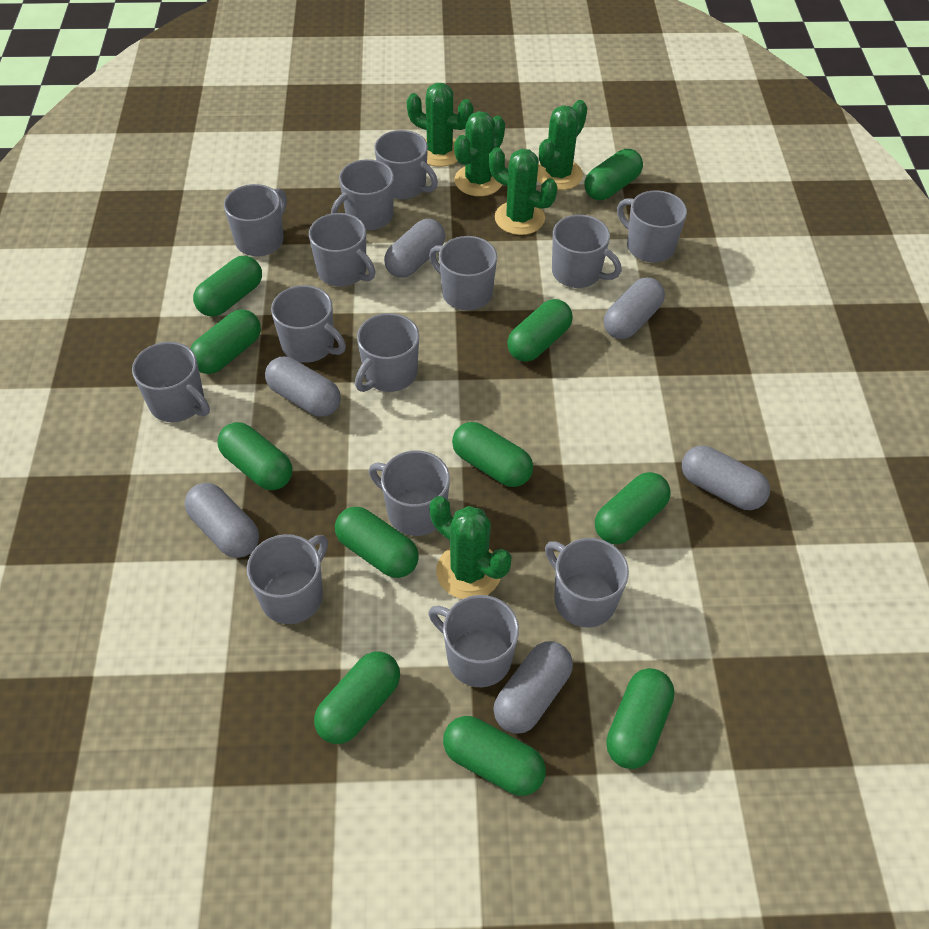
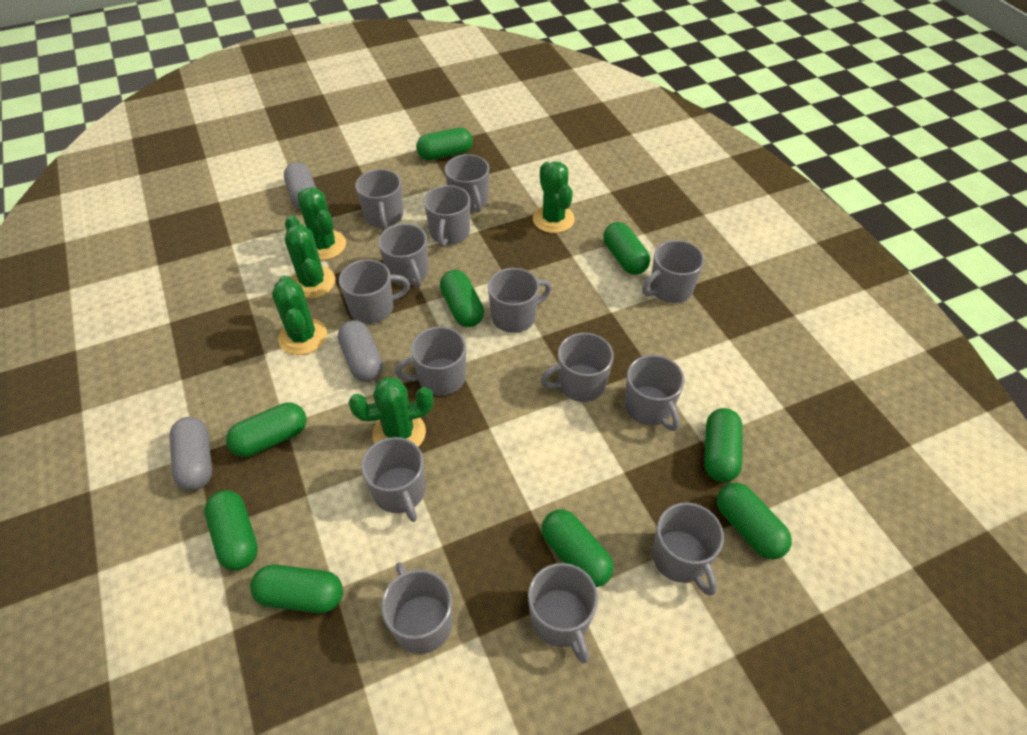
green capsule: 11 -> 9
grey capsule: 6 -> 3

